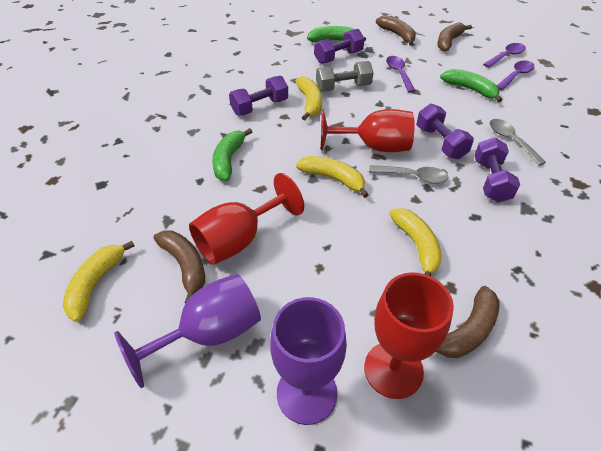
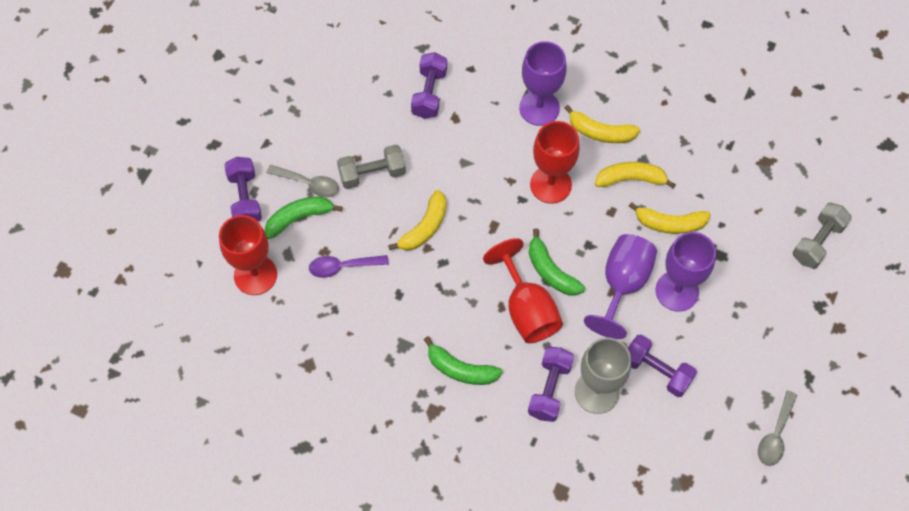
brown banana: 4 -> 0
grey dumbbell: 1 -> 2
grey goblet: 0 -> 1
purple goblet: 2 -> 3
purple spoon: 3 -> 1

